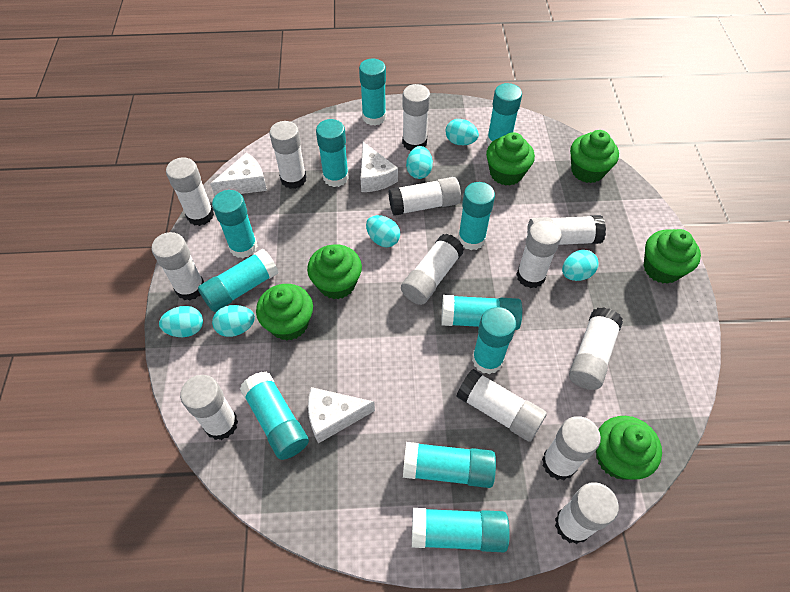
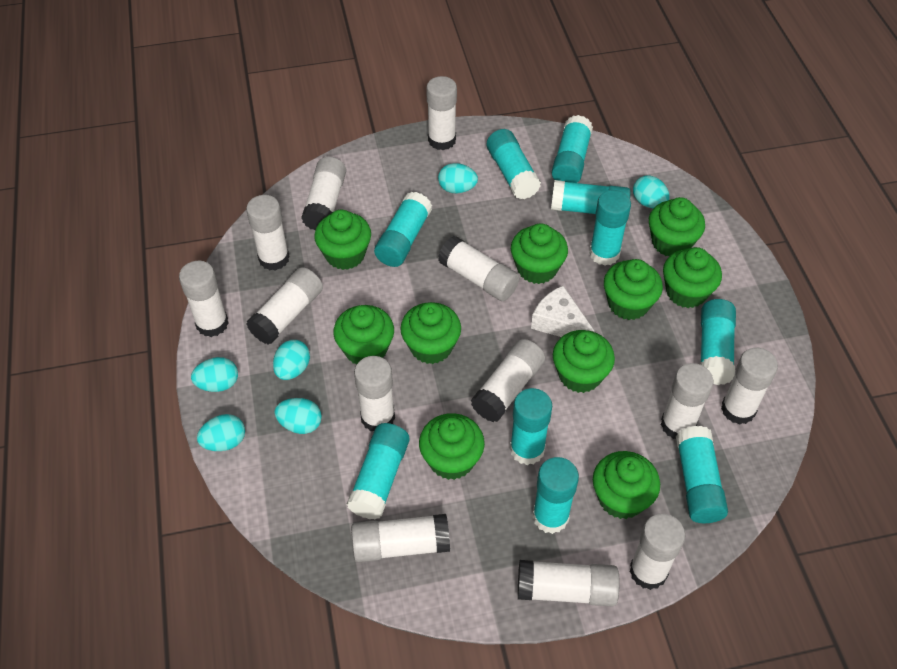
green cupcake: 6 -> 10
turquoise glue stick: 11 -> 10
white cheese: 3 -> 1

